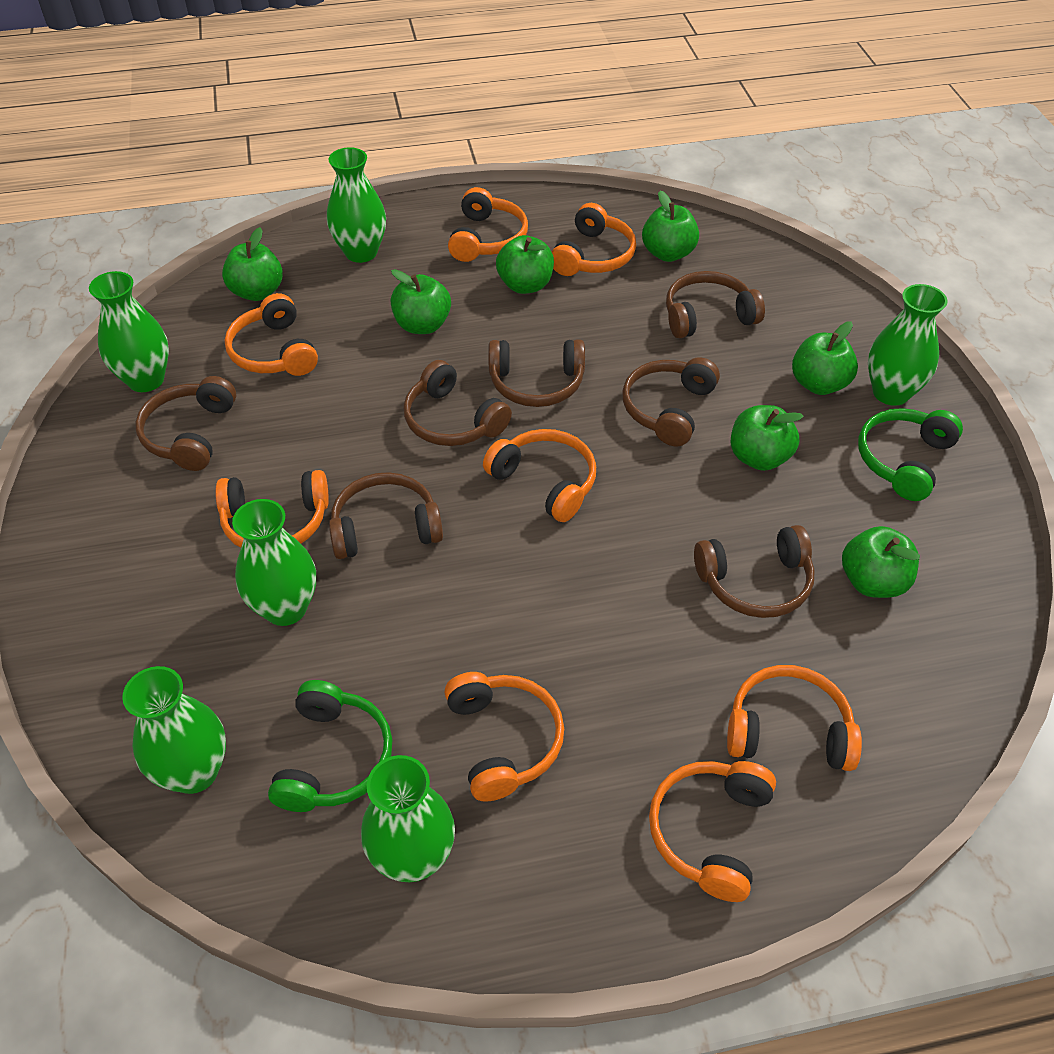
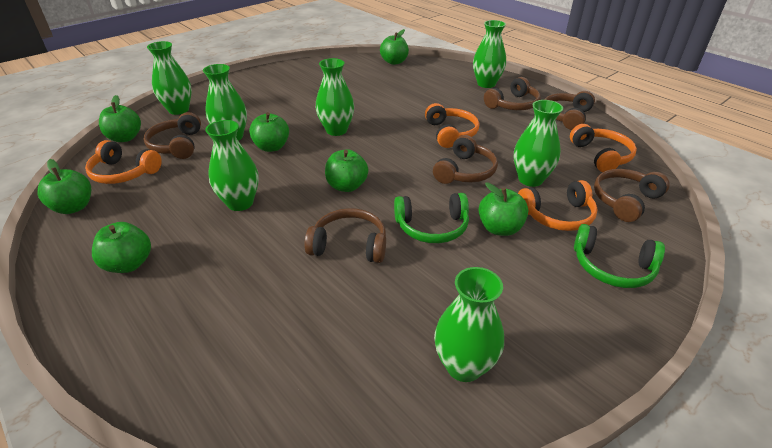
brown headphones: 7 -> 6
green vase: 6 -> 7
orange headphones: 8 -> 4

